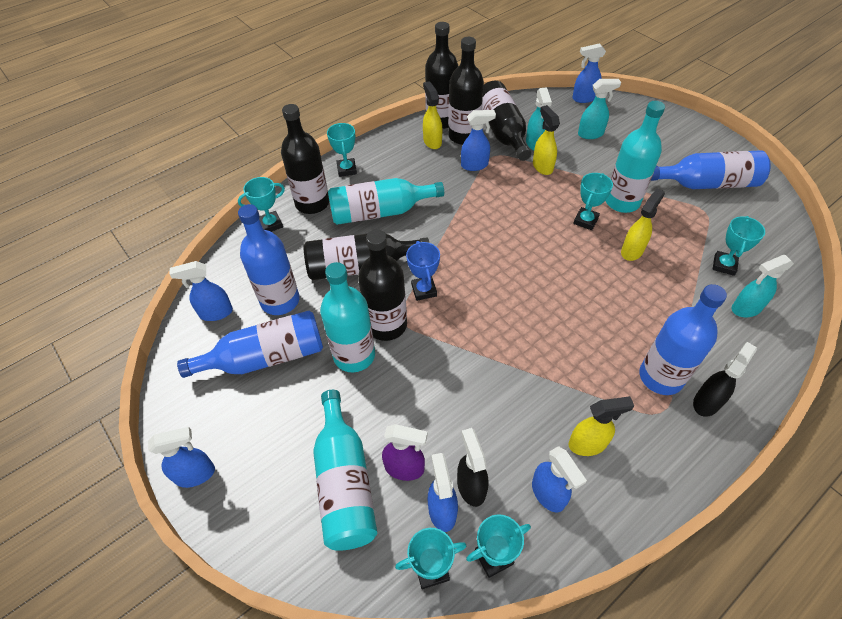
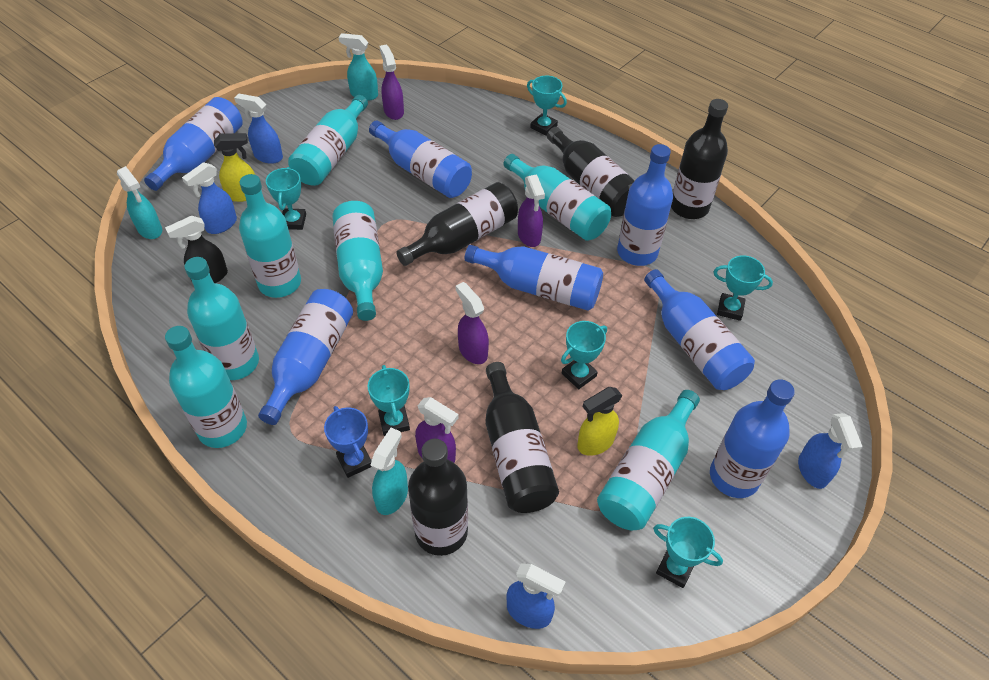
black bottle: 6 -> 5
black spray bottle: 2 -> 1
blue bottle: 4 -> 7
blue spray bottle: 6 -> 4
purple spray bottle: 1 -> 4
turquoise bottle: 4 -> 7
yellow spray bottle: 4 -> 2

